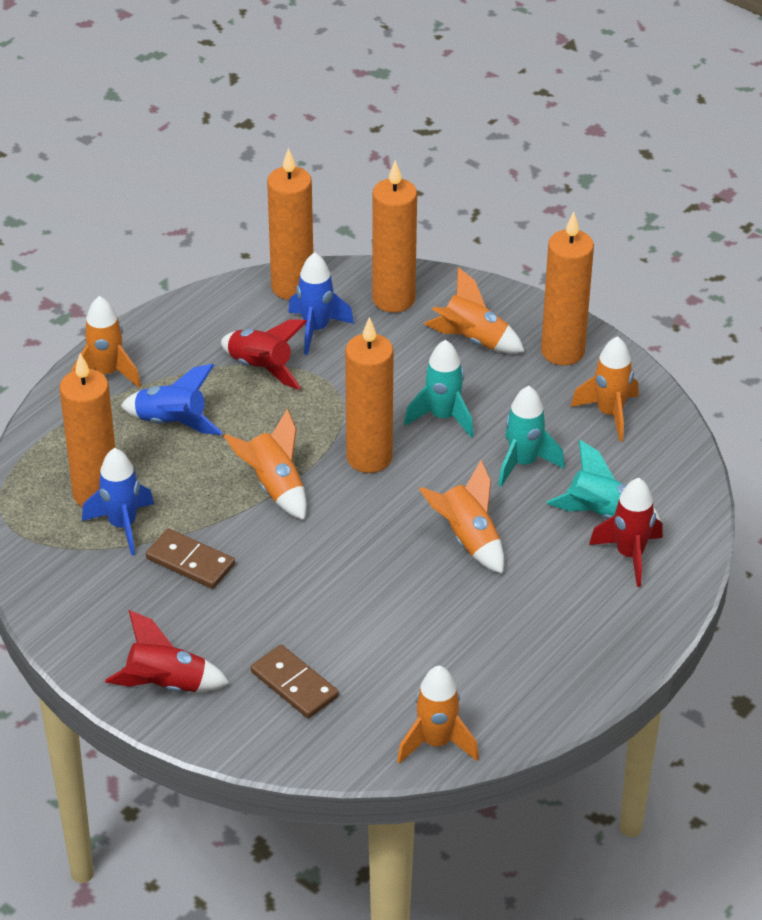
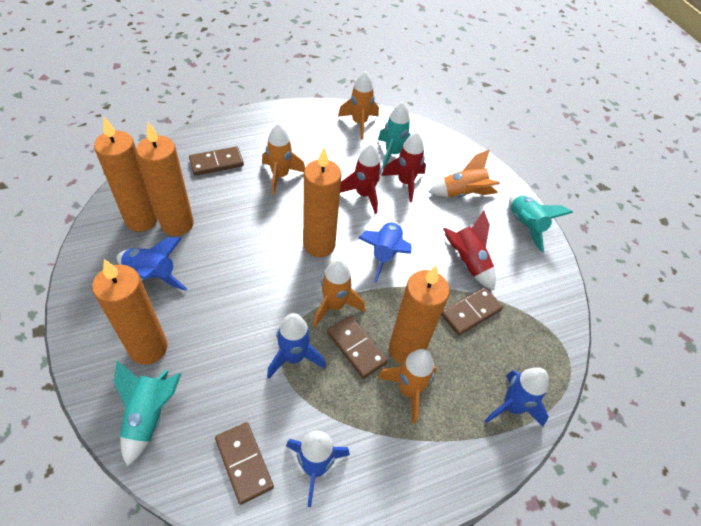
blue rocket: 3 -> 5
brown domino: 2 -> 4
orange rocket: 6 -> 5

